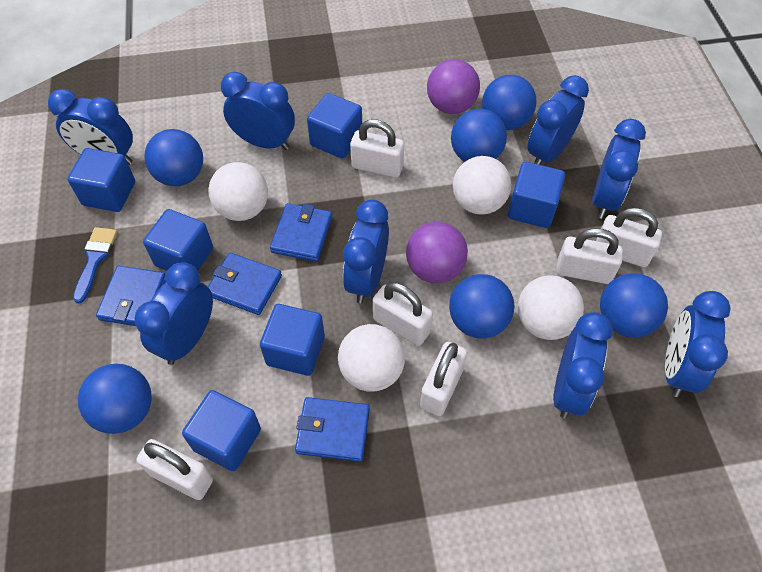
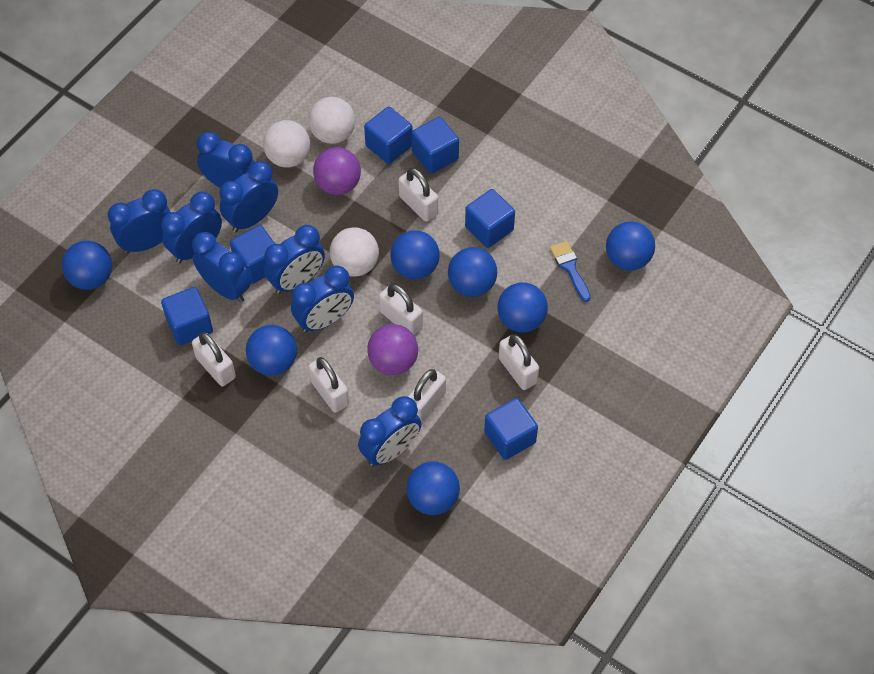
blue ball: 6 -> 7
blue wallet: 4 -> 0
white ball: 4 -> 3

